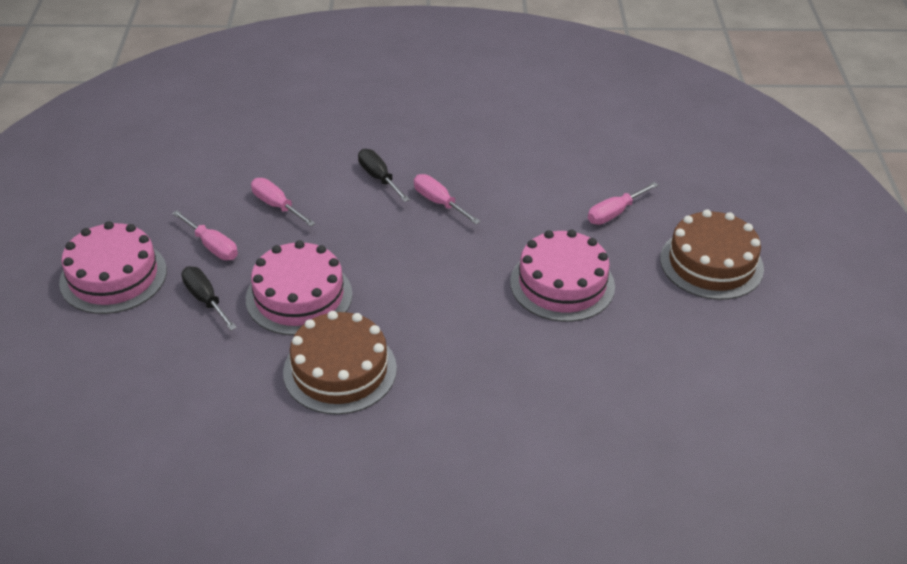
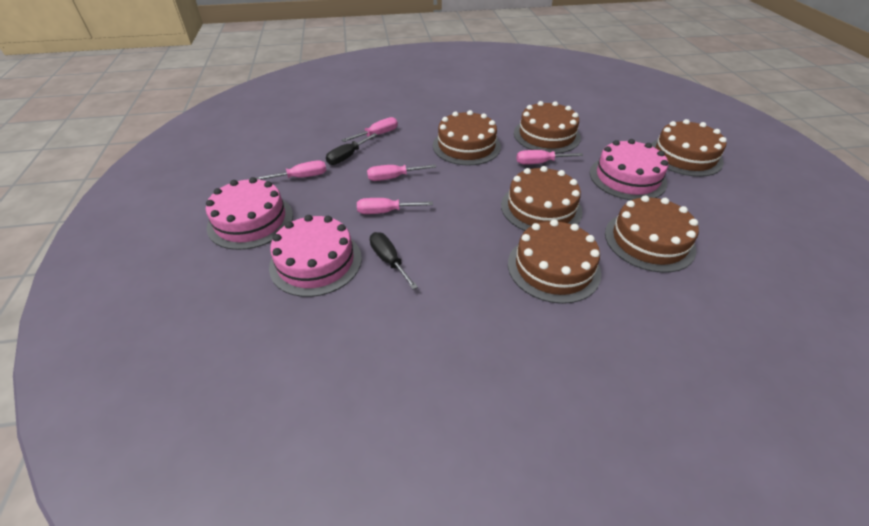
brown cake: 2 -> 6
pink screwdriver: 4 -> 5

